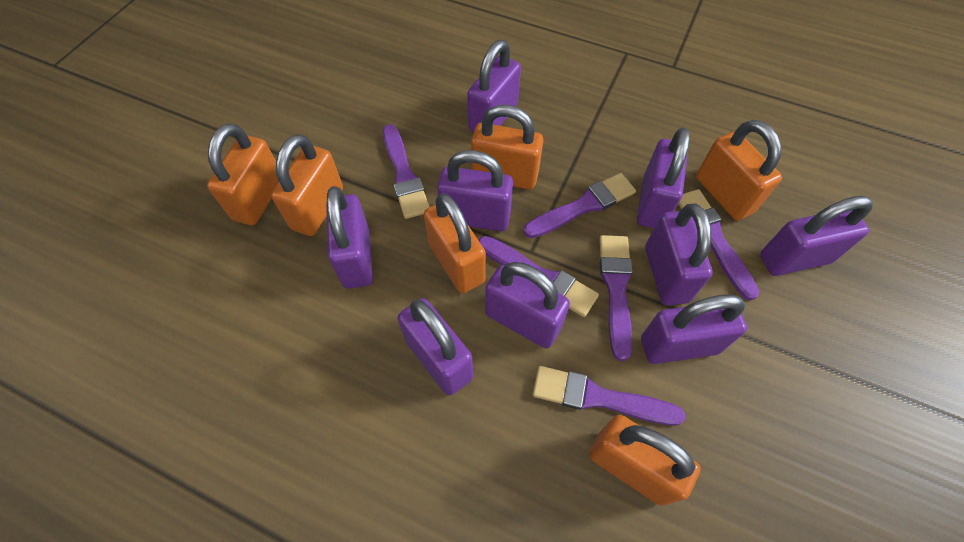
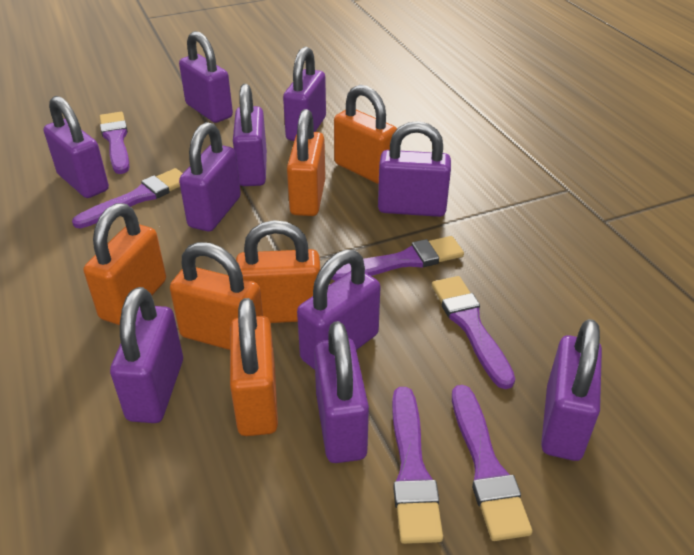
purple padlock: 9 -> 10

